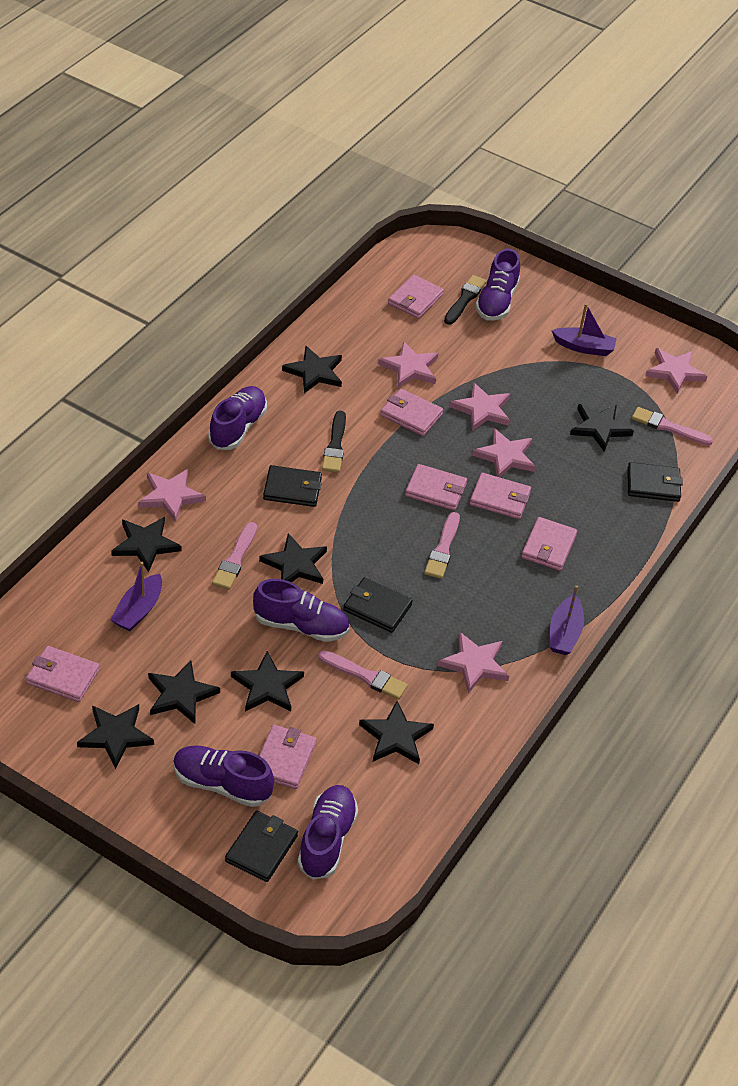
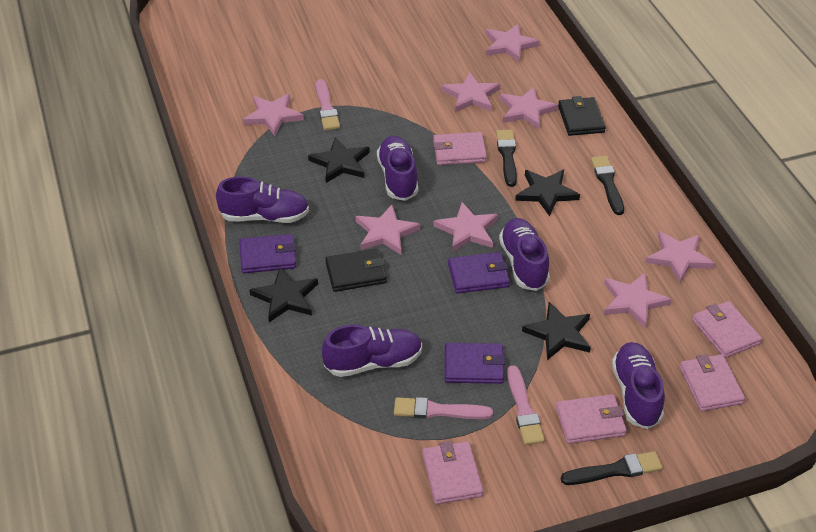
black brush: 2 -> 3
black star: 8 -> 4
black wallet: 4 -> 2
pink brush: 4 -> 3
pink star: 6 -> 8
pink wallet: 7 -> 5
purple boat: 3 -> 0
purple wallet: 0 -> 3

